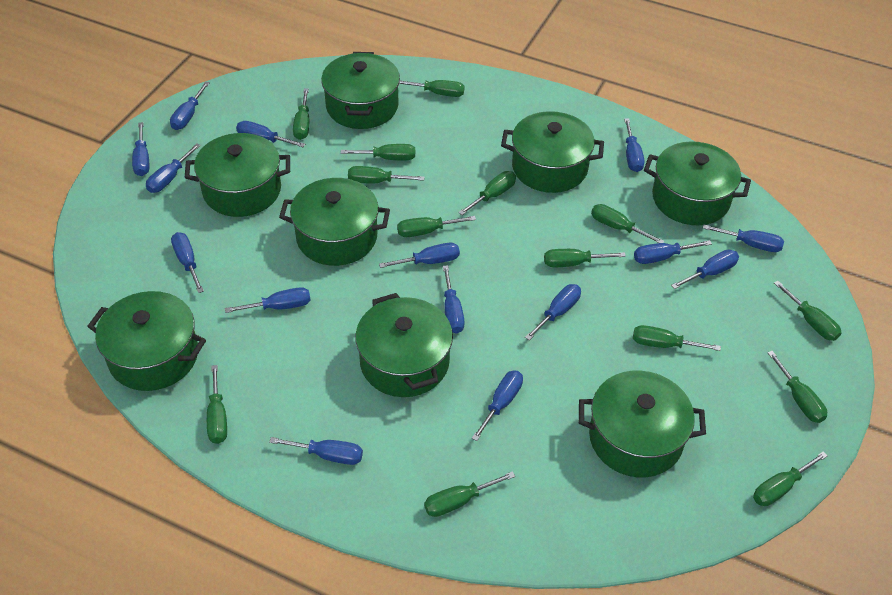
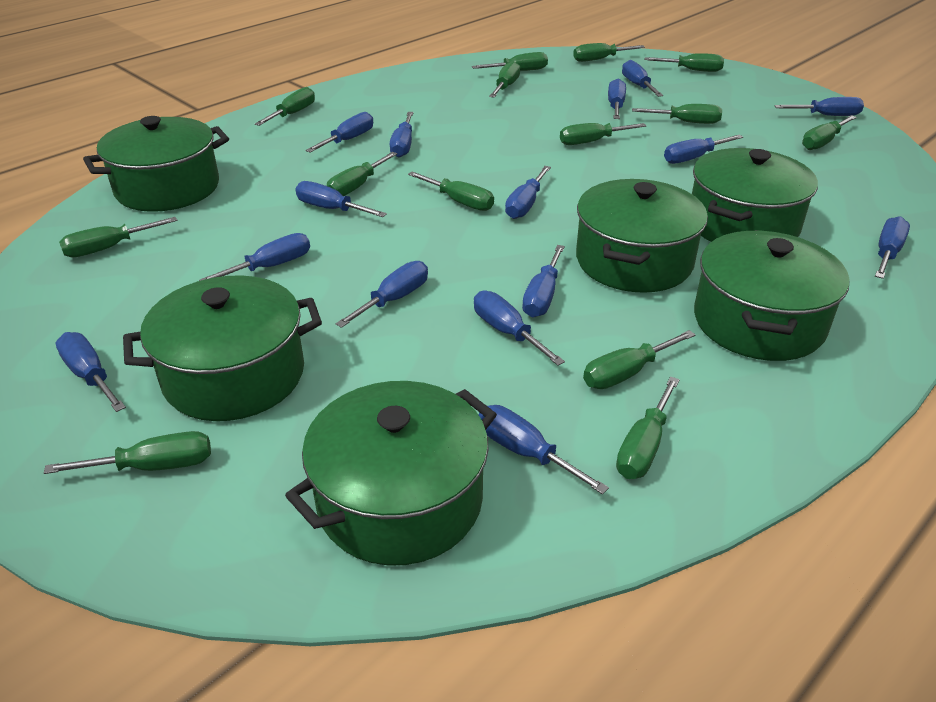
green pot: 8 -> 6

